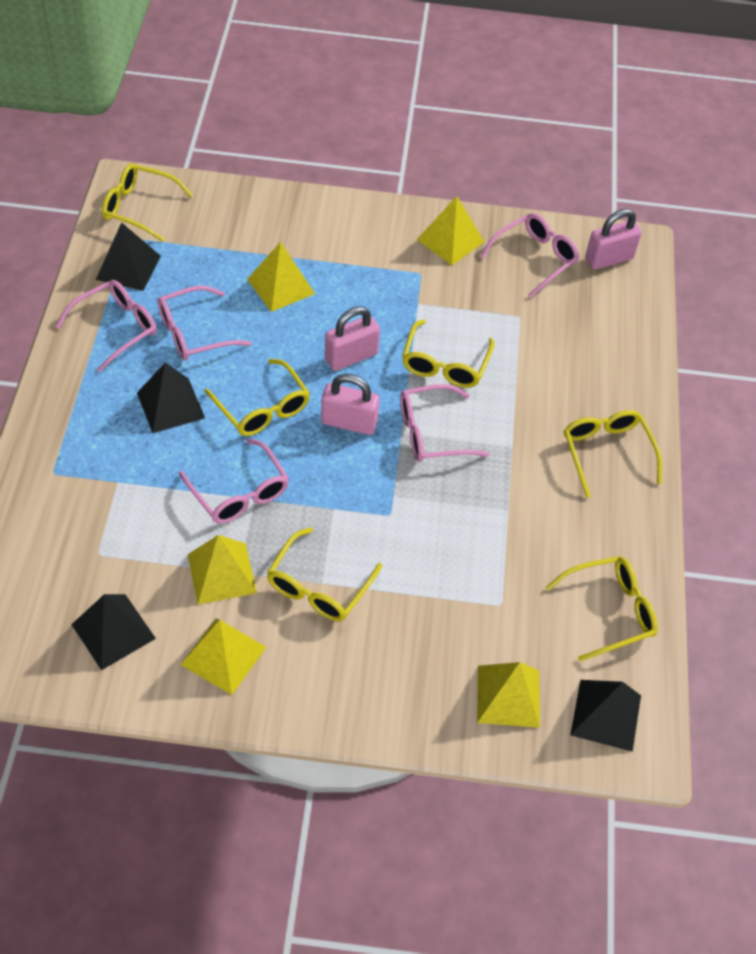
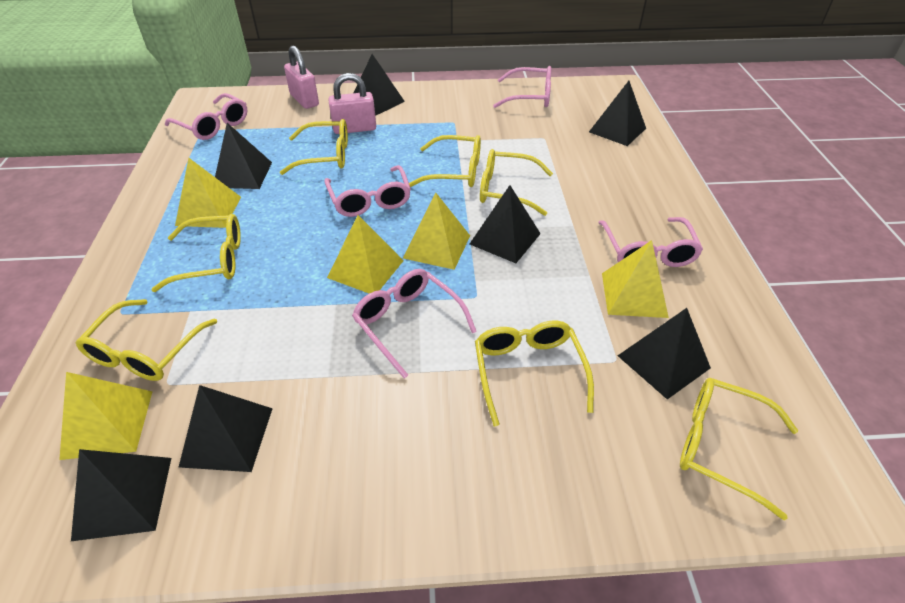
black pyramid: 4 -> 7
pink padlock: 3 -> 2
yellow glasses: 6 -> 7

